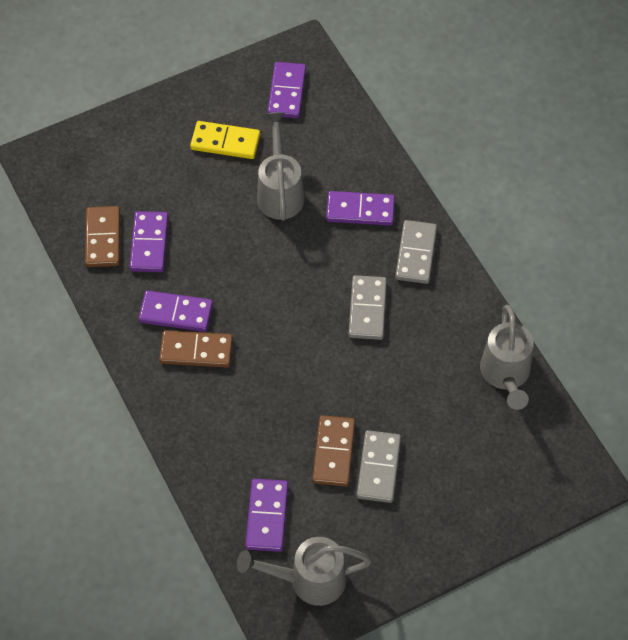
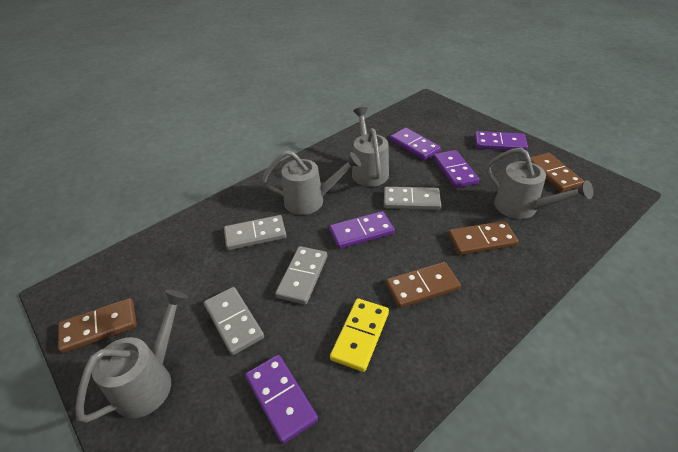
brown domino: 3 -> 4
grey domino: 3 -> 4
grey watering can: 3 -> 4

